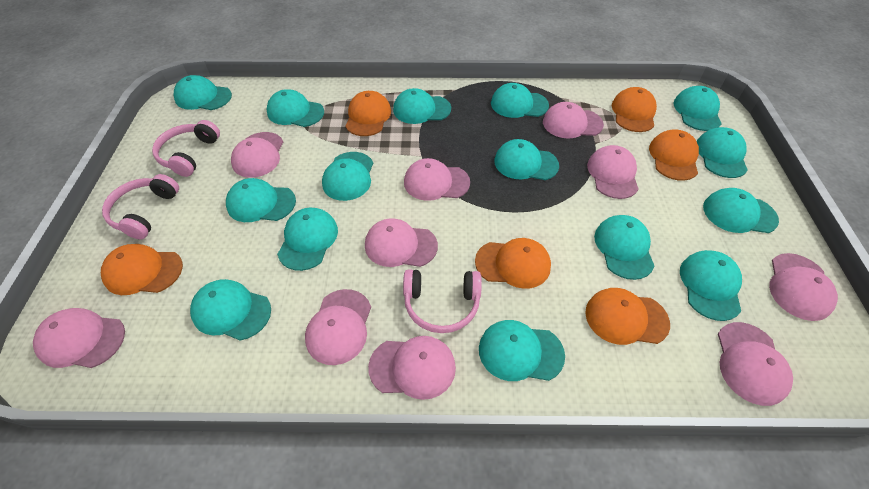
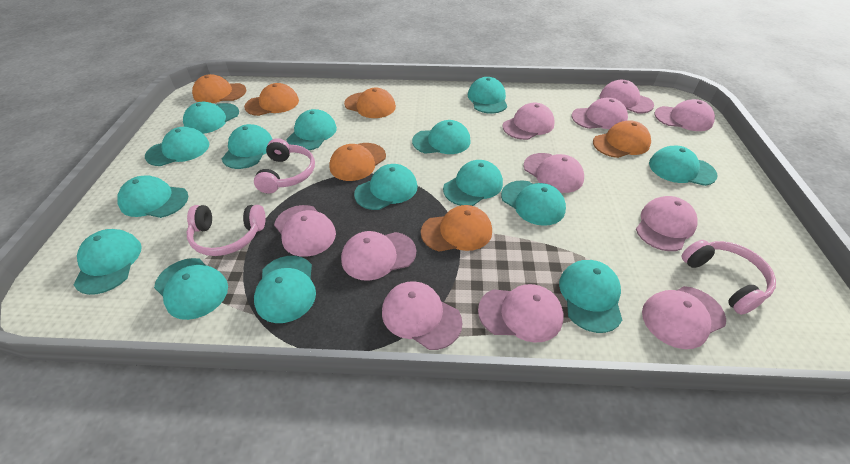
pink cap: 10 -> 11

